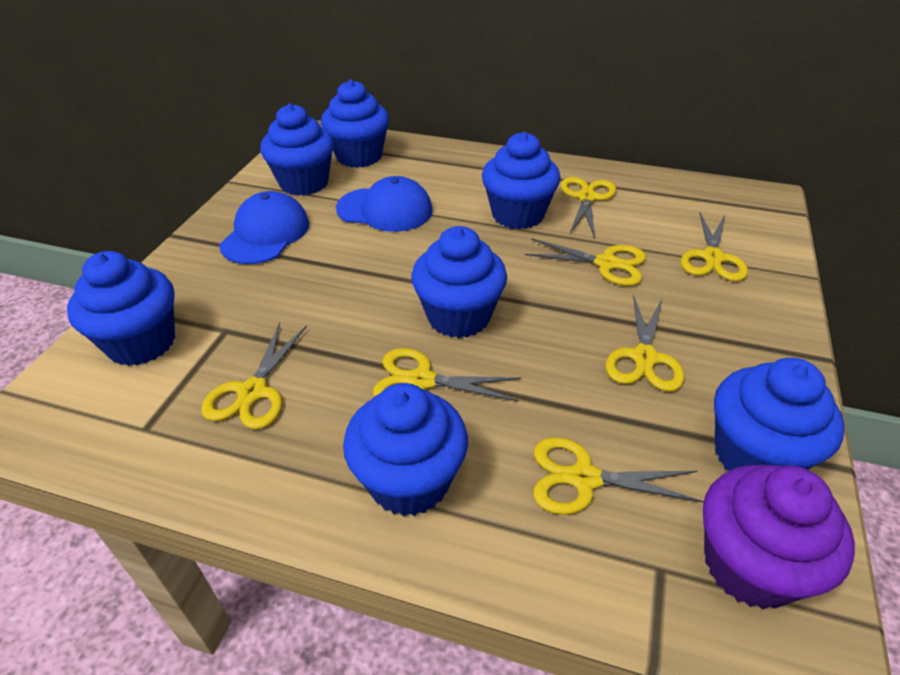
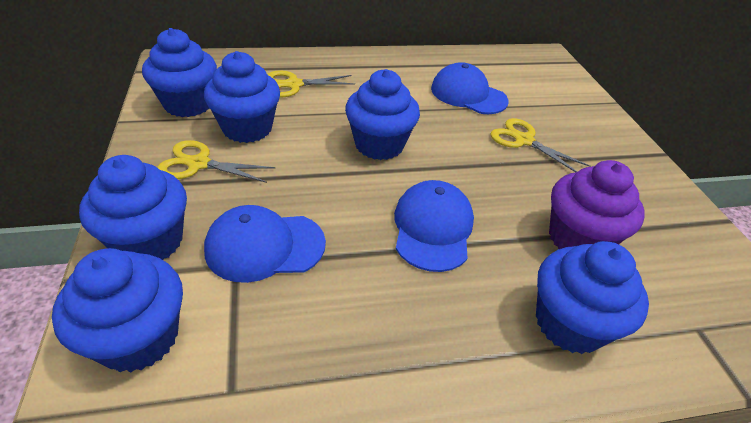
blue cap: 2 -> 3
blue cupcake: 7 -> 6
yellow scissors: 7 -> 3

